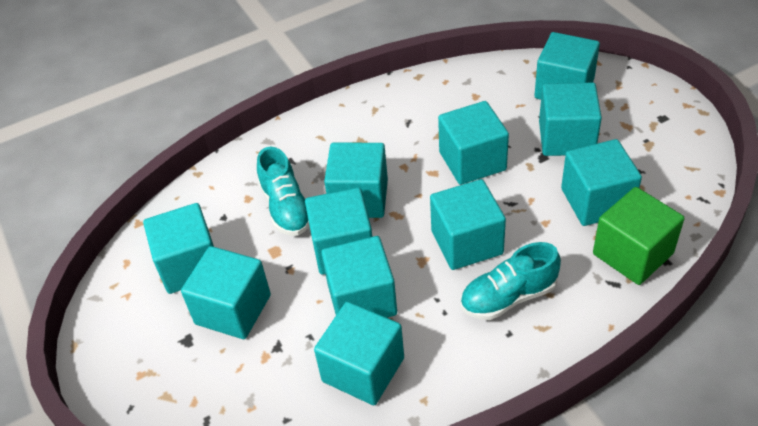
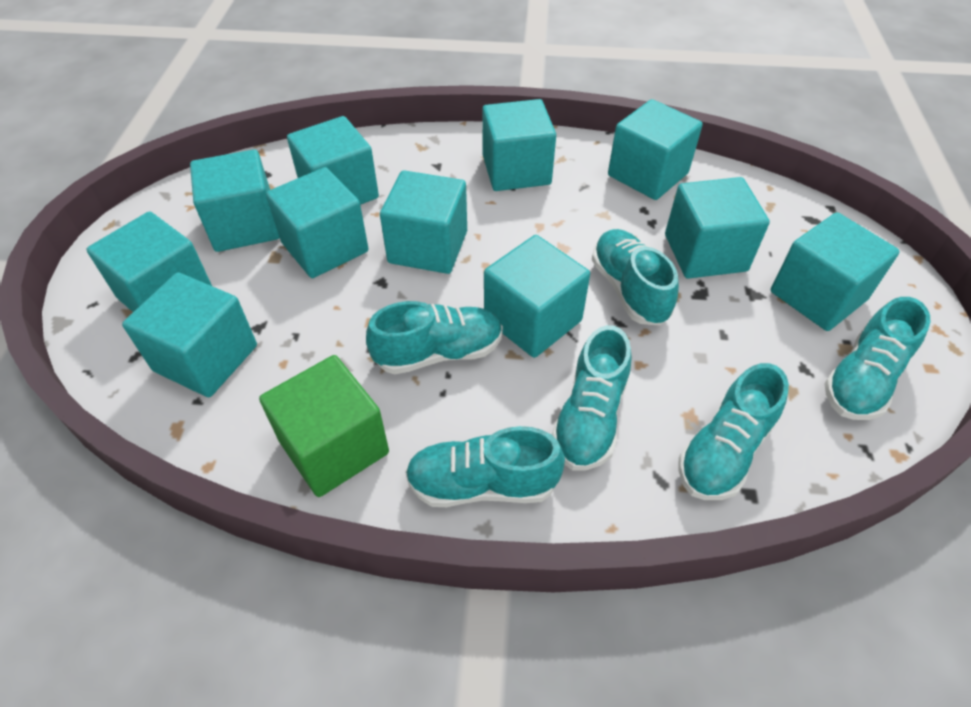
turquoise shoe: 2 -> 6

